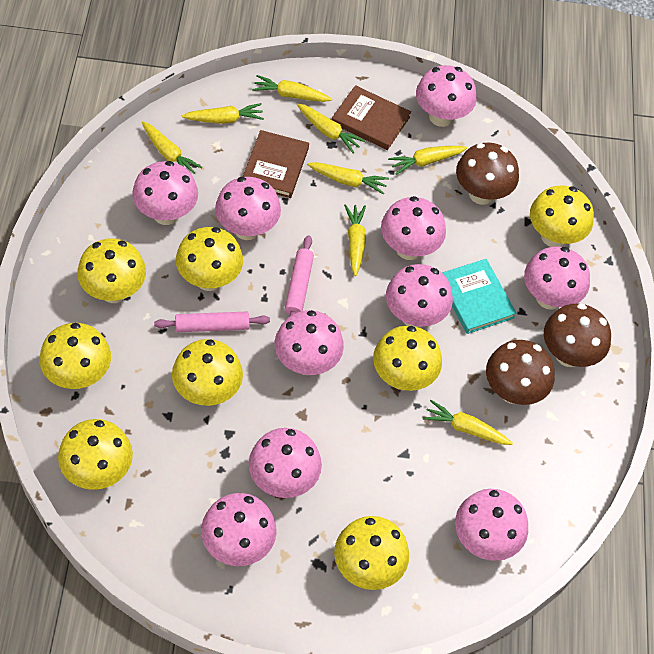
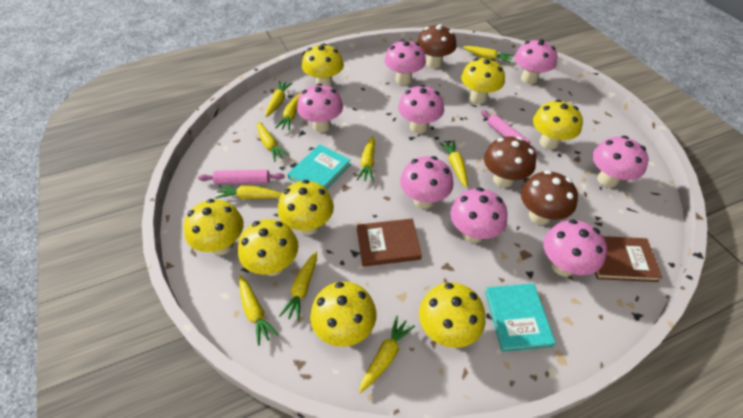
pink mushroom: 10 -> 8
turquoise book: 1 -> 2
yellow carrot: 8 -> 10

